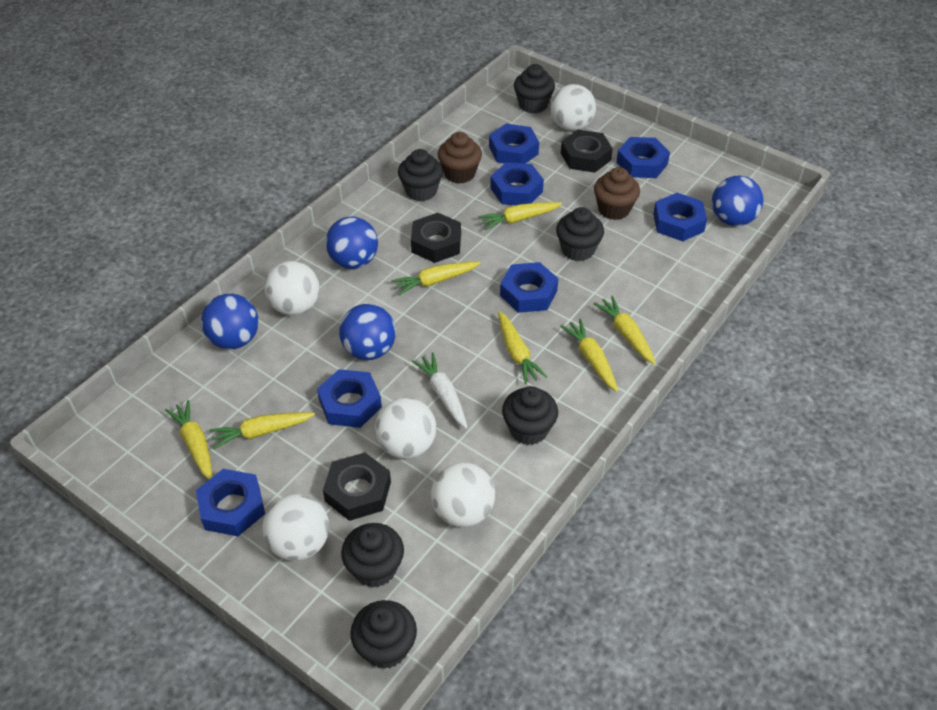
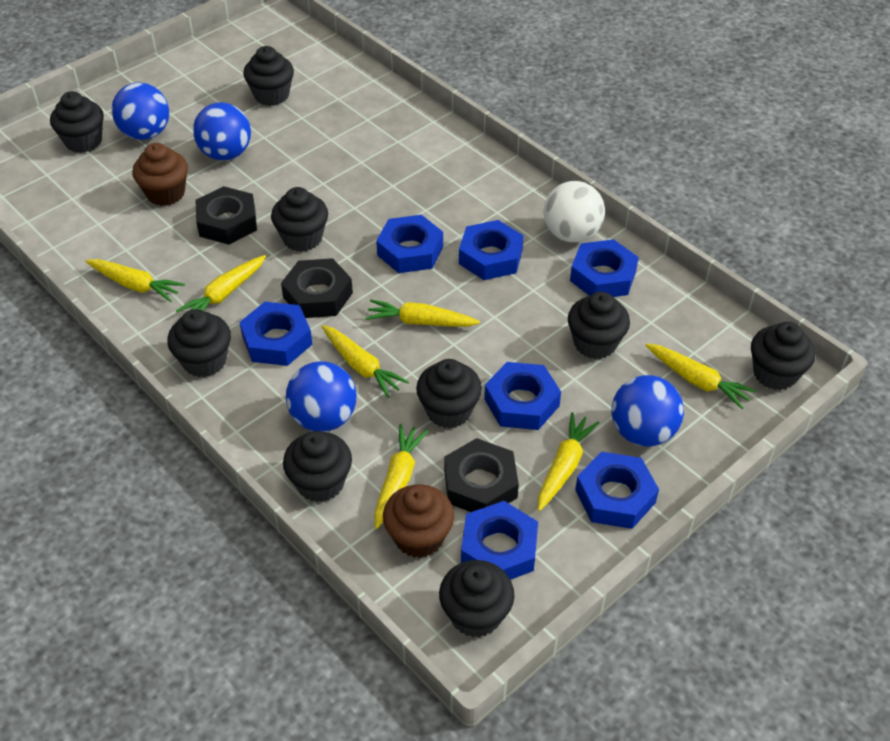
black cupcake: 6 -> 9
white ball: 5 -> 1
white carrot: 1 -> 0

